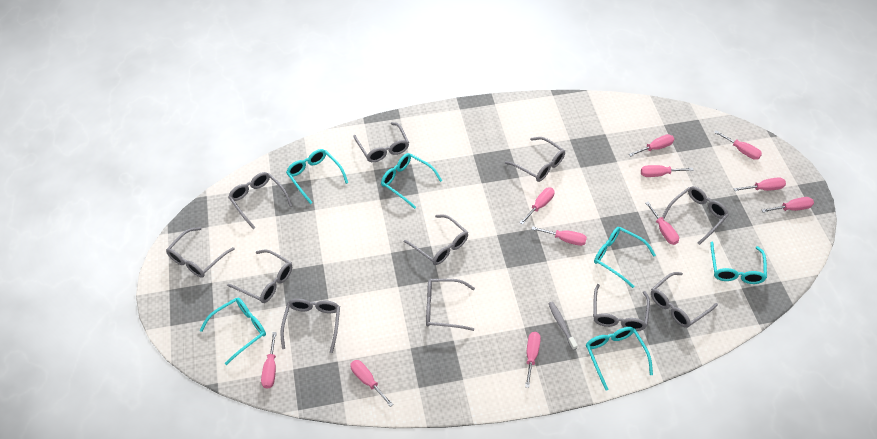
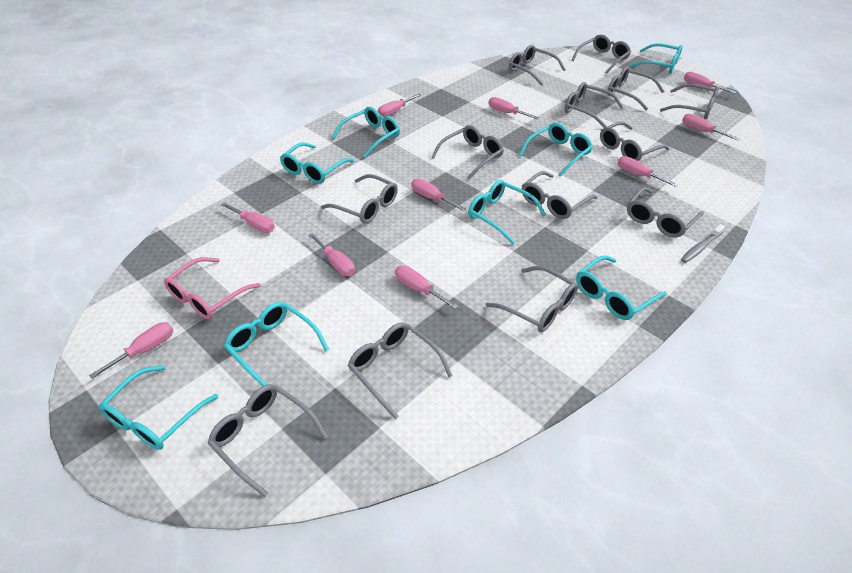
grey glasses: 11 -> 13
pink glasses: 0 -> 1
pink screwdriver: 11 -> 10
turquoise glasses: 6 -> 8

